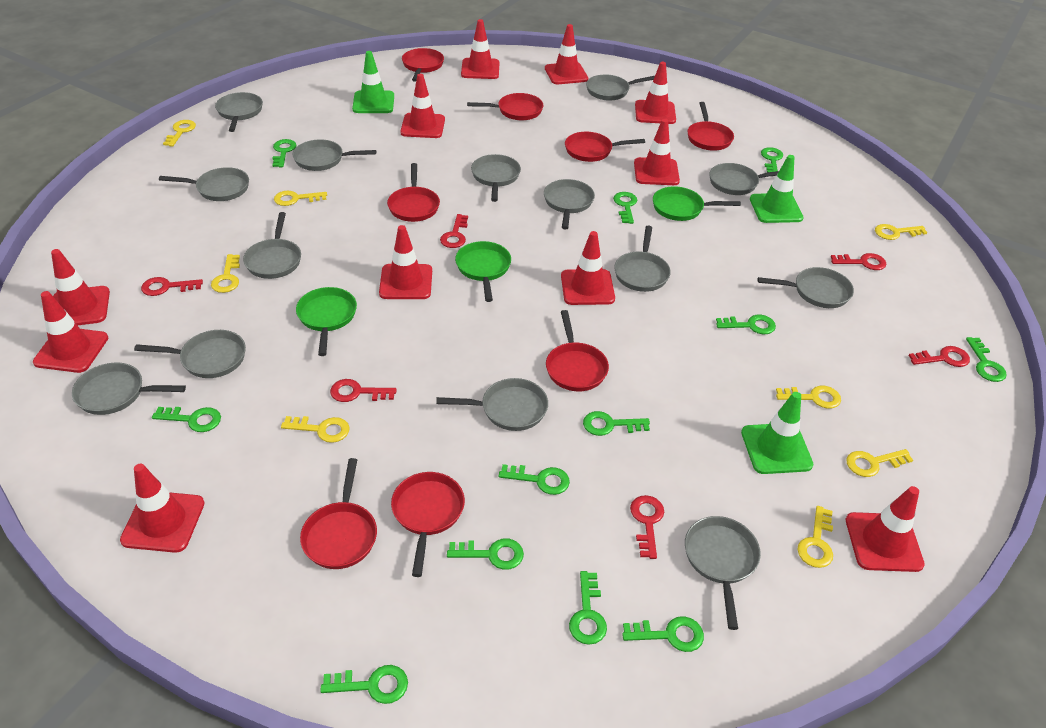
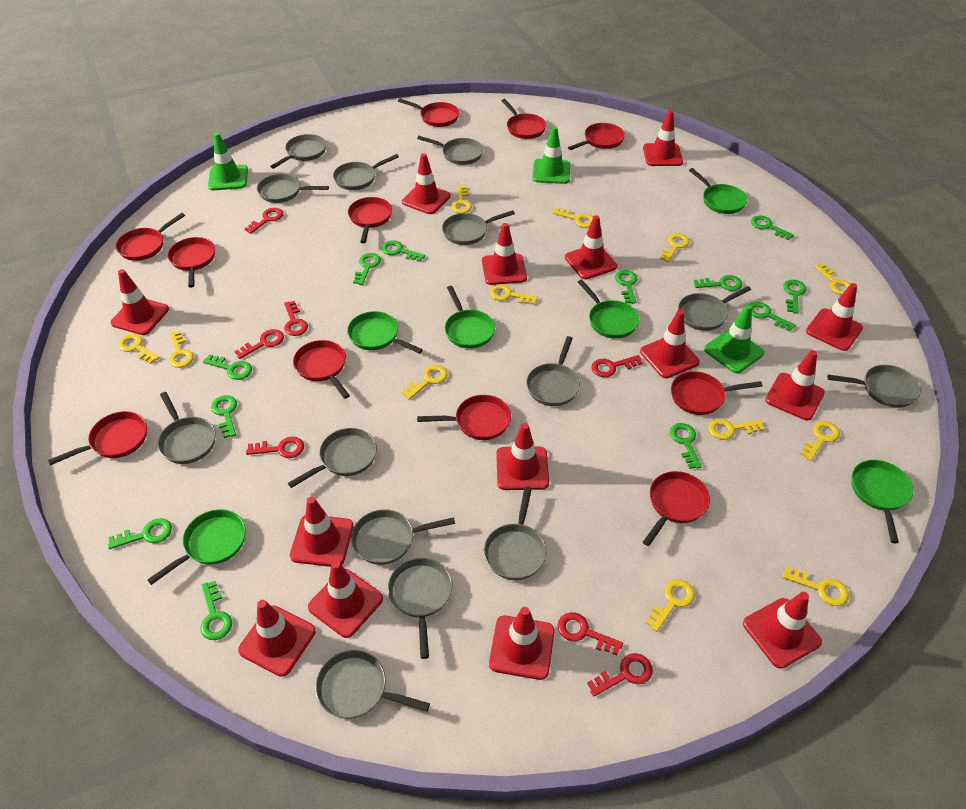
green pan: 3 -> 6
red key: 6 -> 7
red pan: 8 -> 11
red traffic cone: 11 -> 14
yellow key: 8 -> 12

